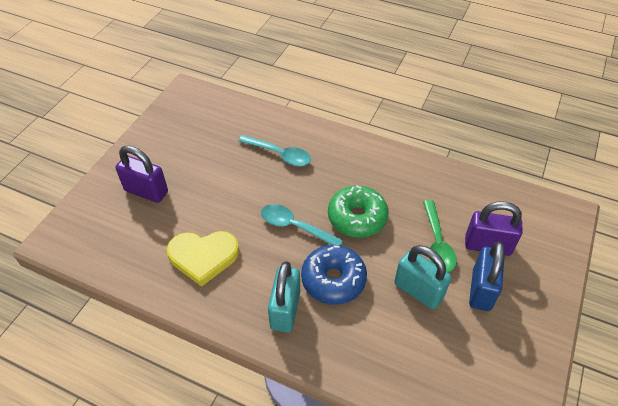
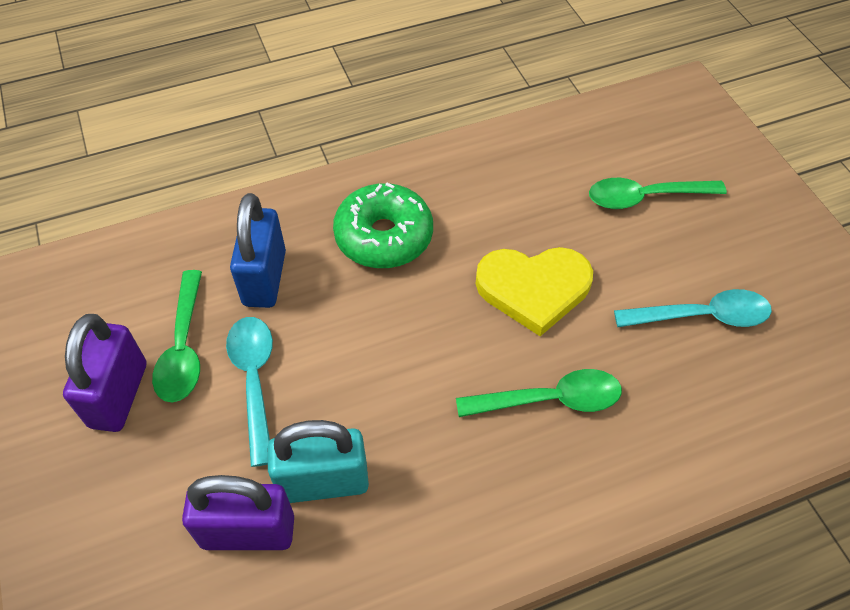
blue donut: 1 -> 0
green spoon: 1 -> 3
turquoise padlock: 2 -> 1

